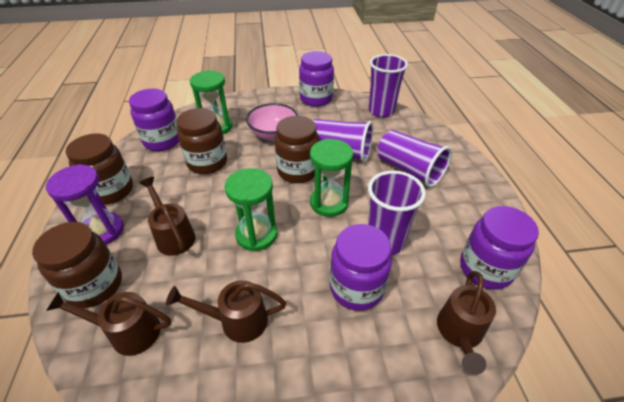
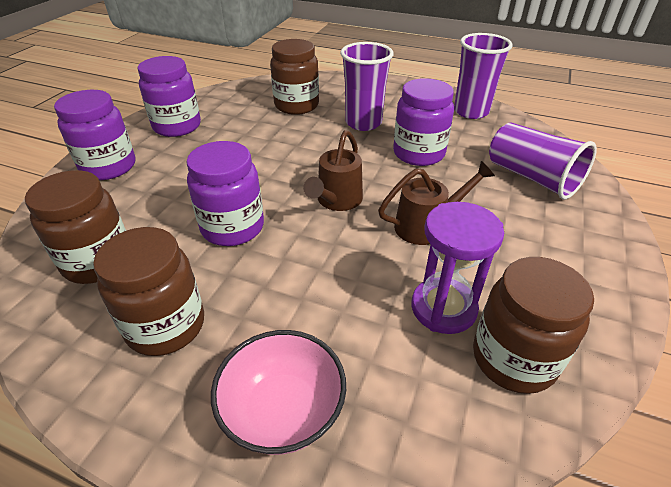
brown watering can: 4 -> 2
green hourglass: 3 -> 0
purple cup: 4 -> 3

